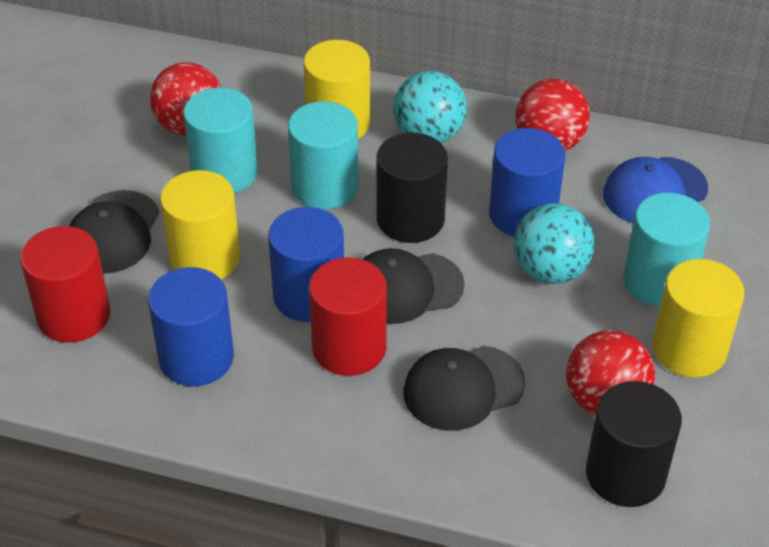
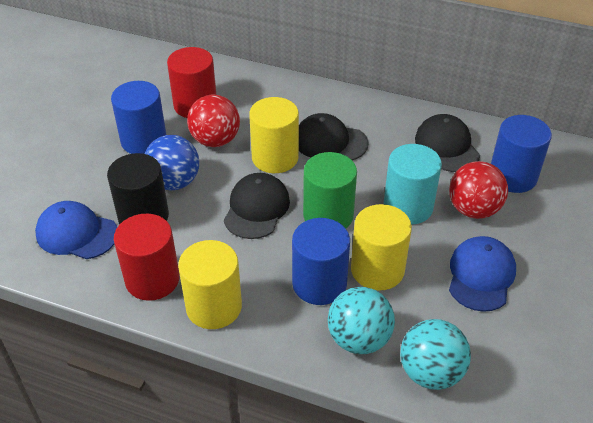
black cylinder: 2 -> 1
blue ball: 0 -> 1
blue cap: 1 -> 2
green cylinder: 0 -> 1
red ball: 3 -> 2
turquoise cylinder: 3 -> 1

